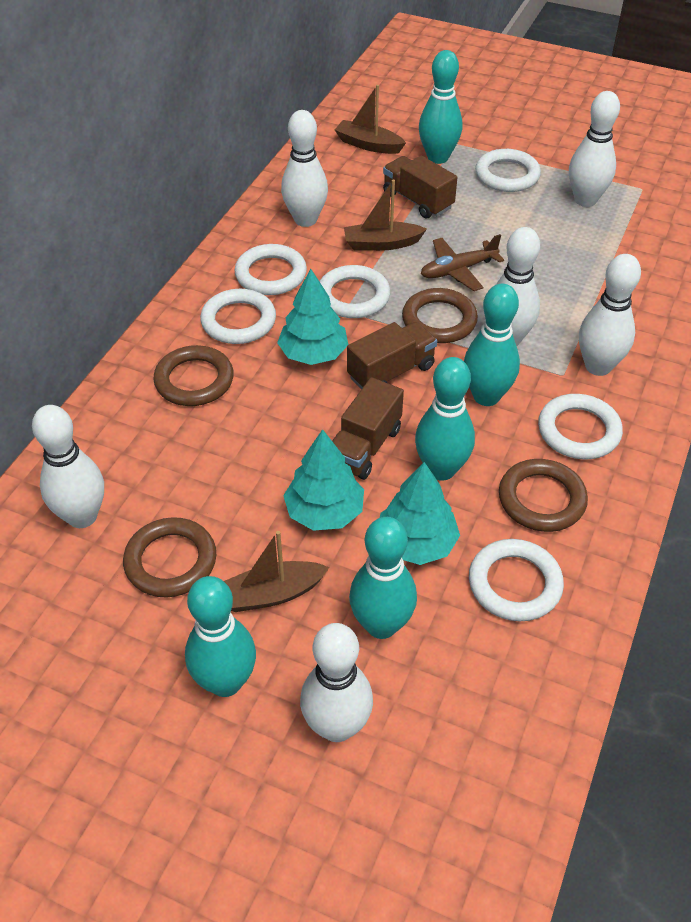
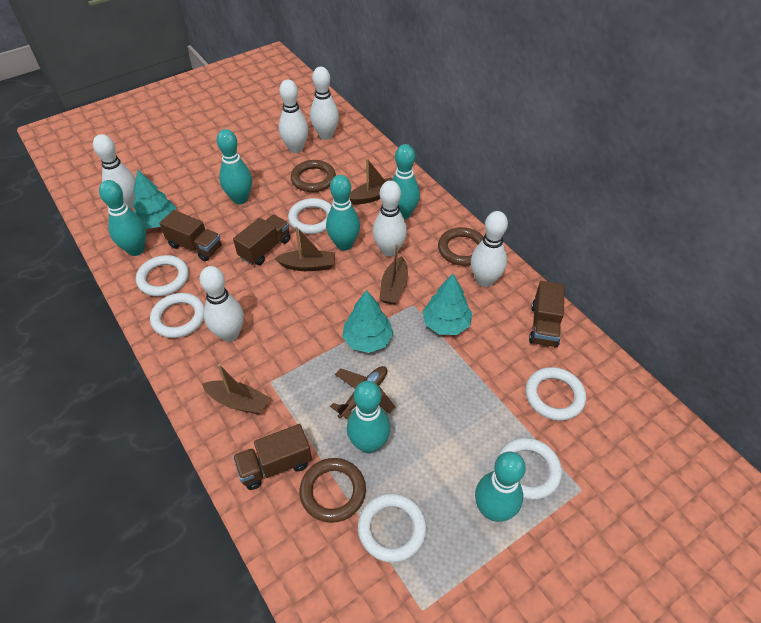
brown boat: 3 -> 4
brown ring: 4 -> 3
brown truck: 3 -> 4
turquoise bowling pin: 5 -> 6

